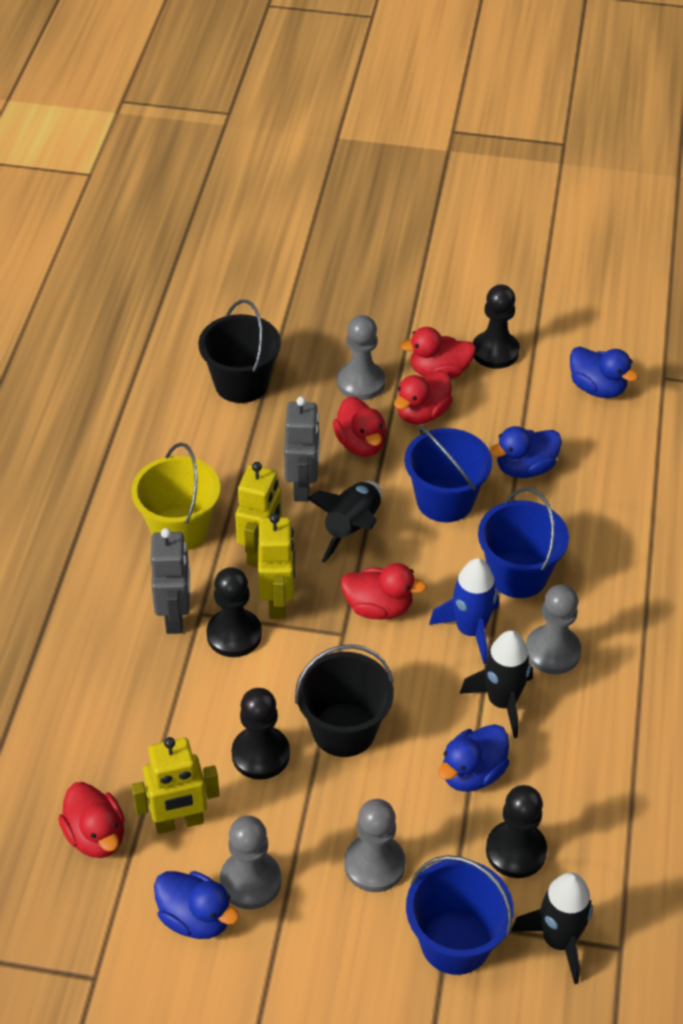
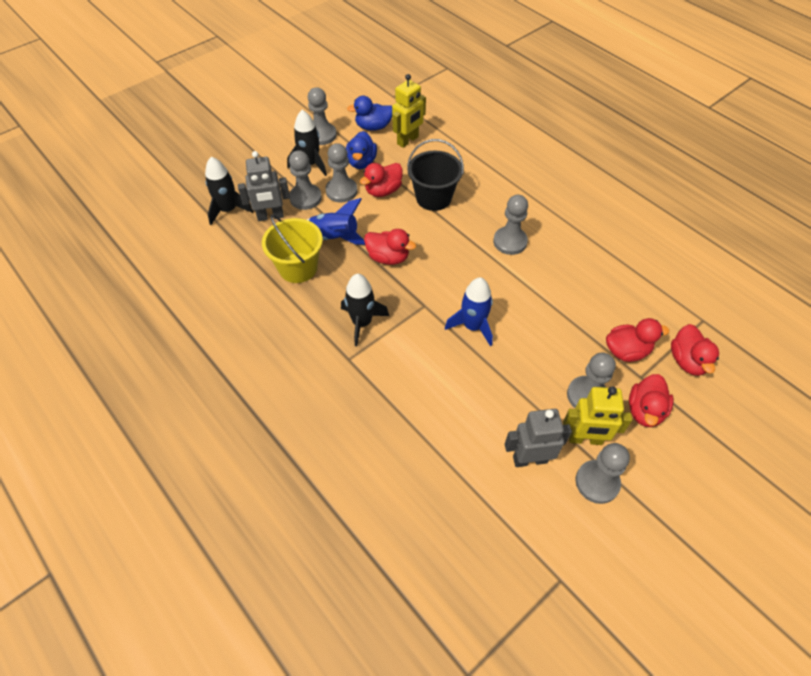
black bucket: 2 -> 1
black pawn: 4 -> 0
blue bucket: 3 -> 0
blue duck: 4 -> 2
blue rocket: 1 -> 2
grey pawn: 4 -> 6
yellow robot: 3 -> 2

